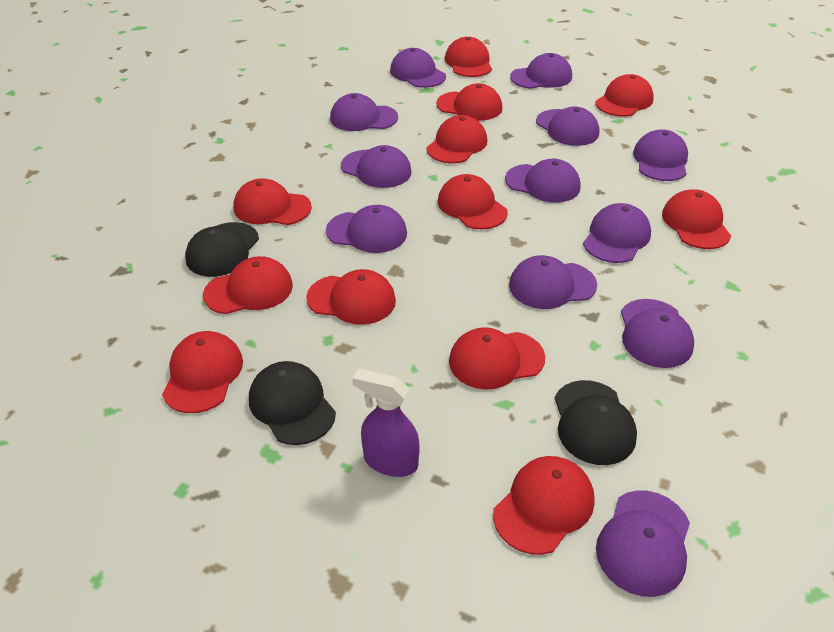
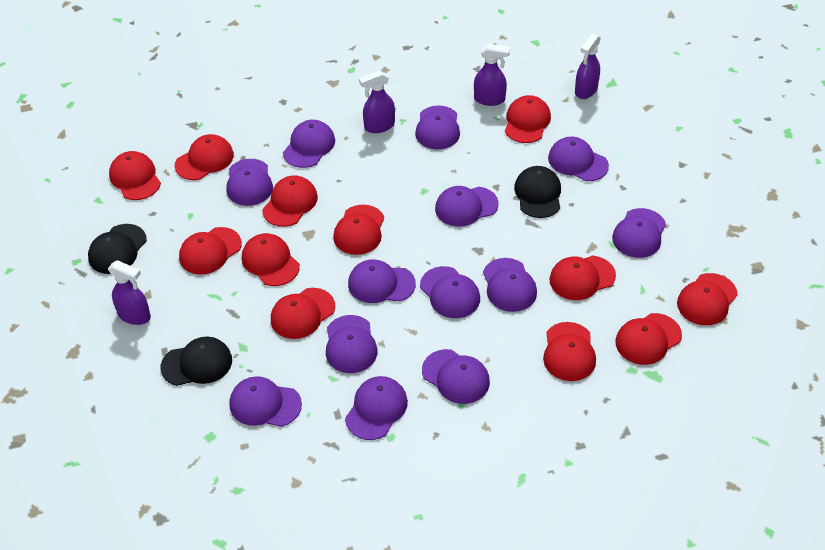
purple cap: 12 -> 13
purple spray bottle: 1 -> 4

